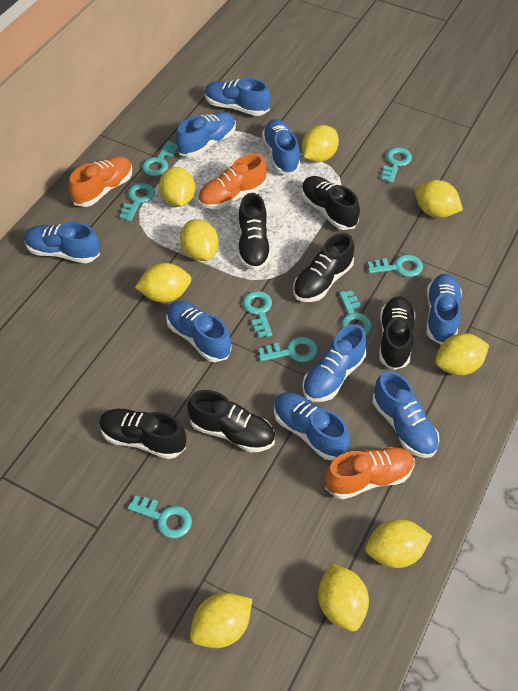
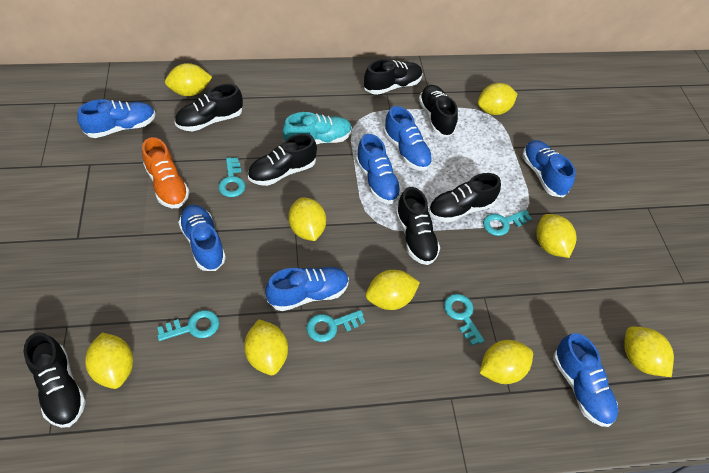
black shoe: 6 -> 7
blue shoe: 9 -> 7
orange shoe: 3 -> 1
turquoise key: 8 -> 5
turquoise shoe: 0 -> 1

